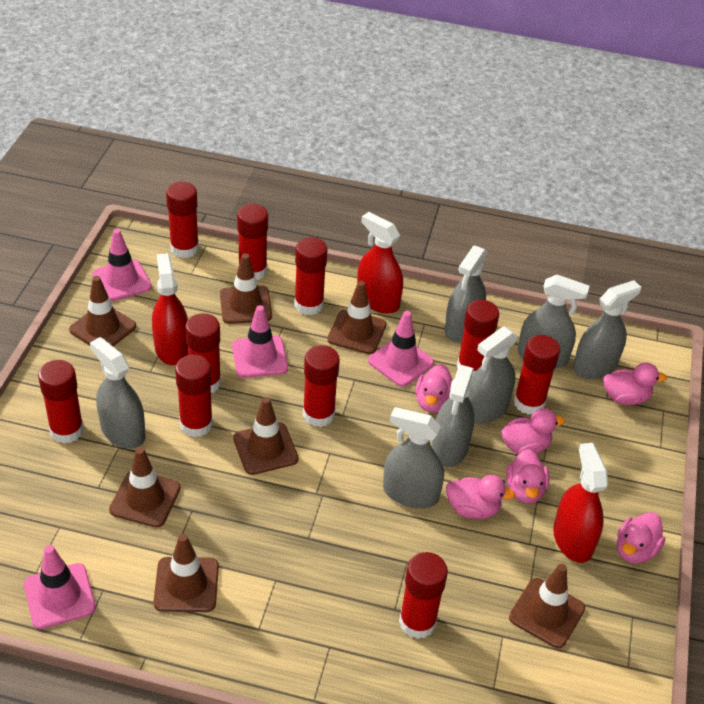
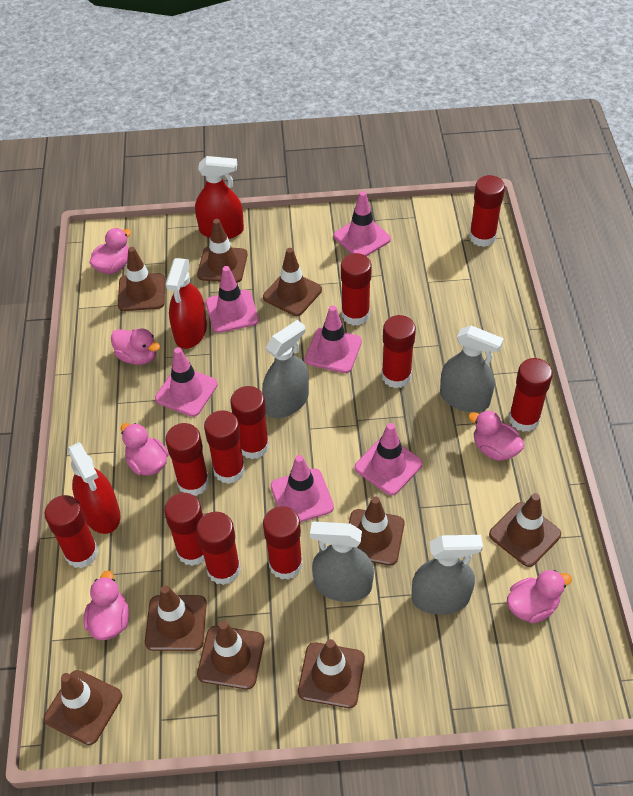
brown traffic cone: 7 -> 9
grey spray bottle: 7 -> 4
pink traffic cone: 4 -> 6
red glue stick: 10 -> 11

